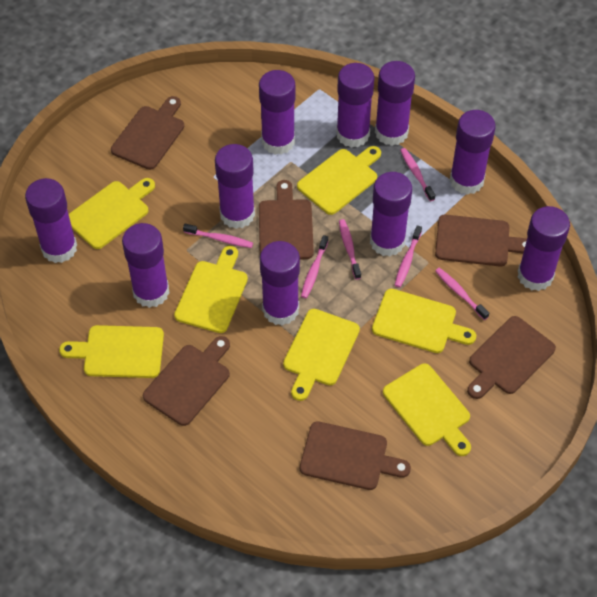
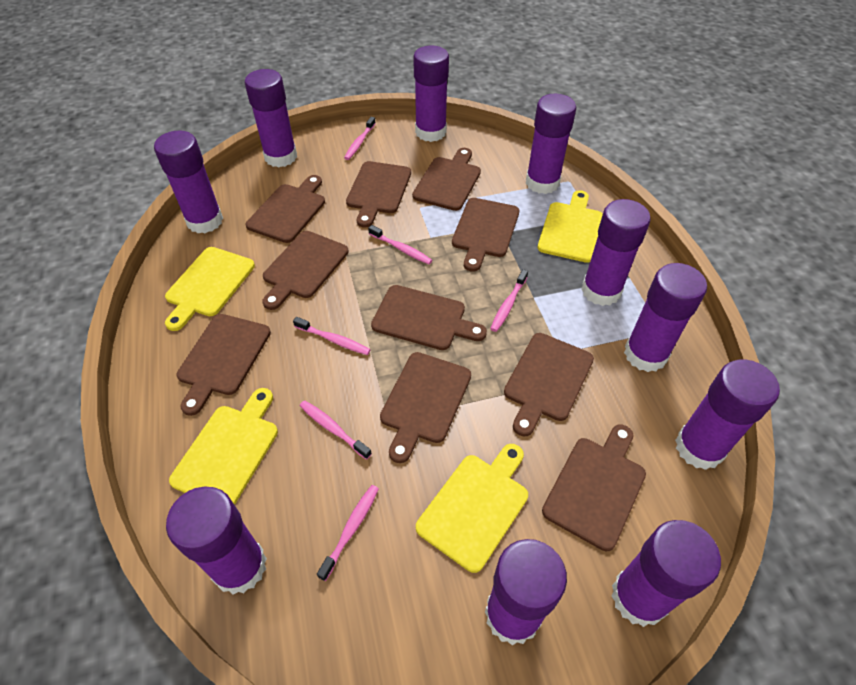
brown cutting board: 6 -> 10
yellow cutting board: 7 -> 4

